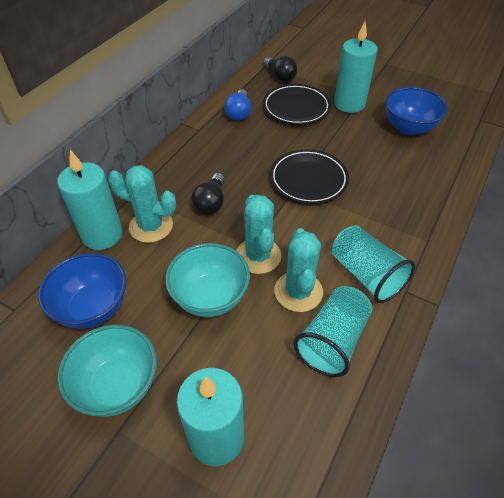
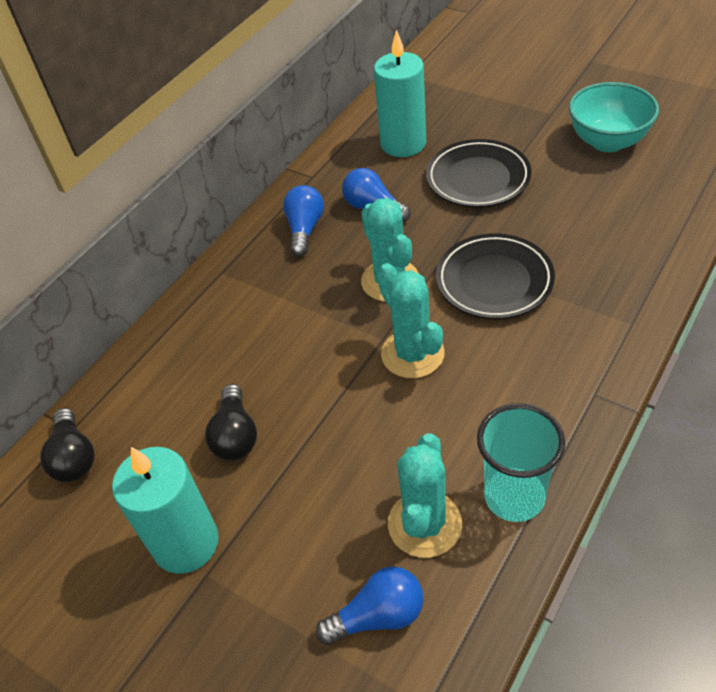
blue bowl: 2 -> 0
blue light bulb: 1 -> 3
turquoise bowl: 2 -> 1
turquoise candle: 3 -> 2
turquoise cup: 2 -> 1

